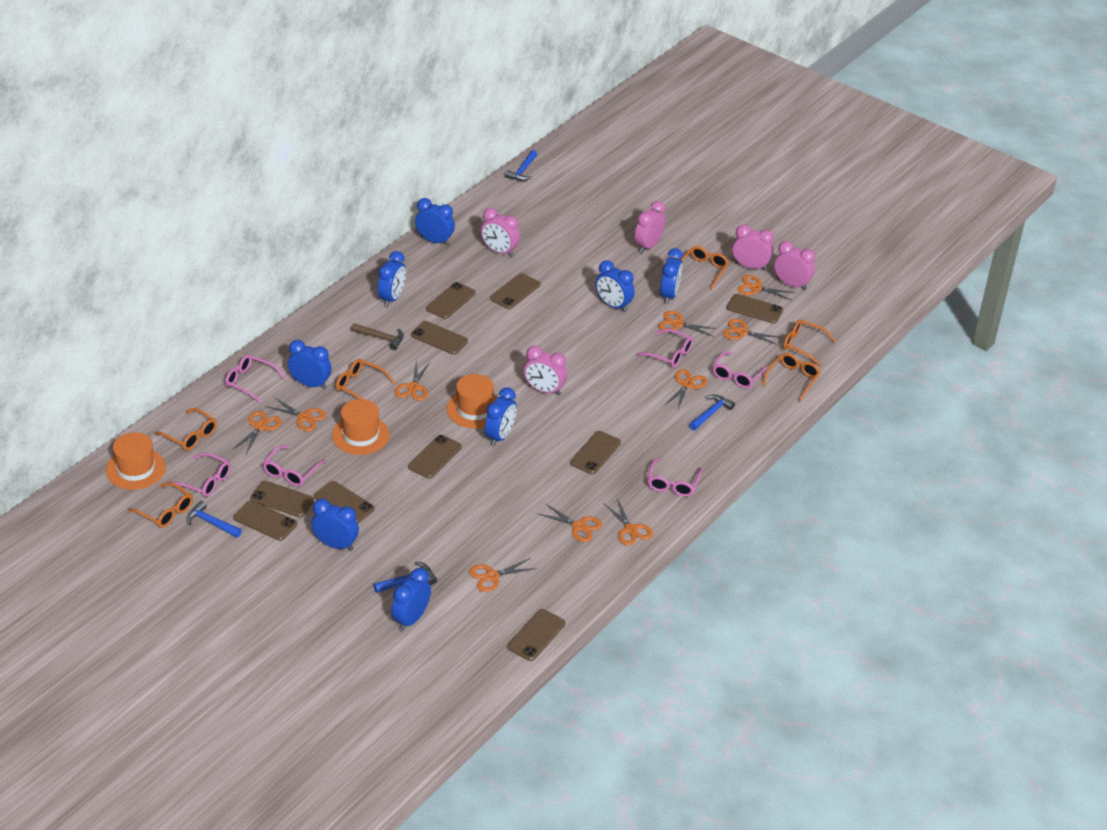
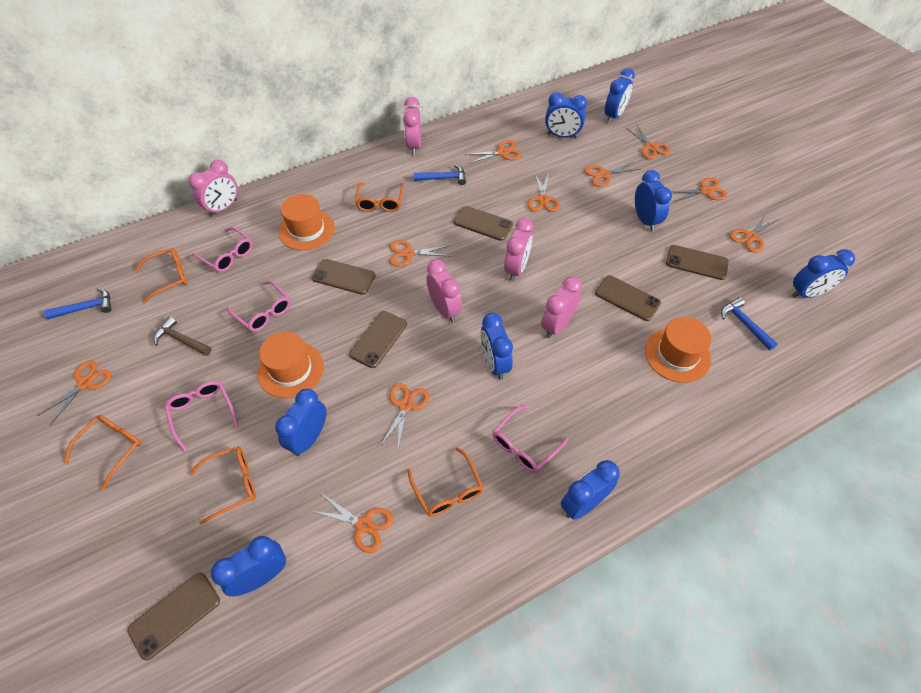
blue hammer: 4 -> 3
brown phone: 10 -> 6
orange glasses: 6 -> 5
pink glasses: 6 -> 4

